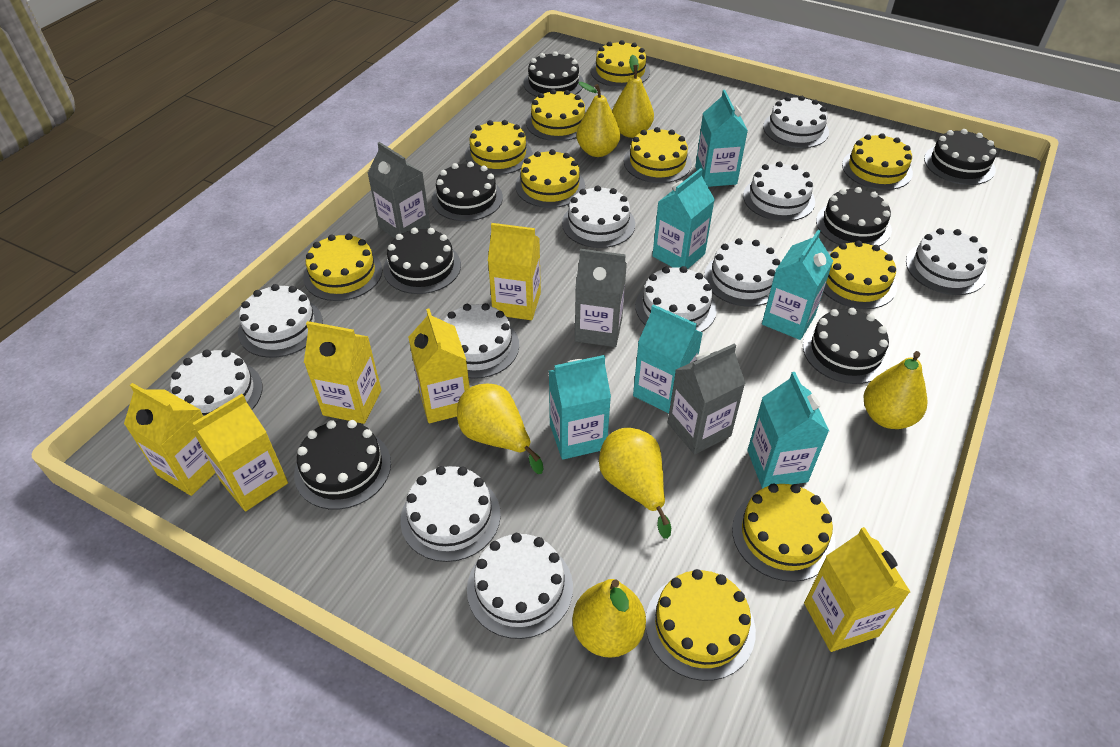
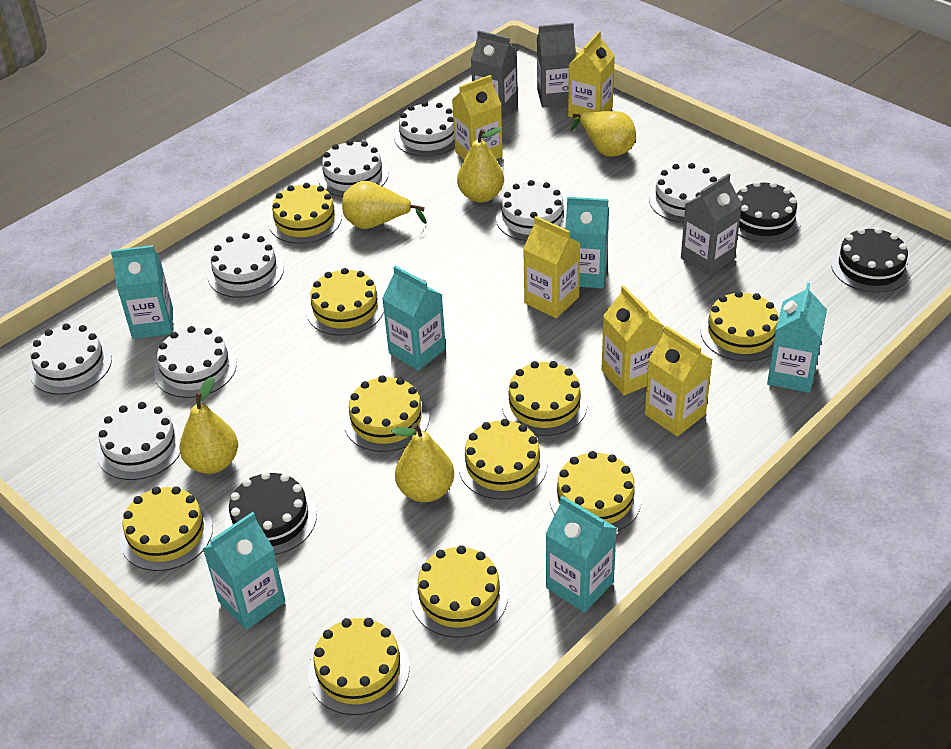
black cake: 7 -> 3
white cake: 11 -> 8
yellow carton: 6 -> 5
yellow pear: 6 -> 5

